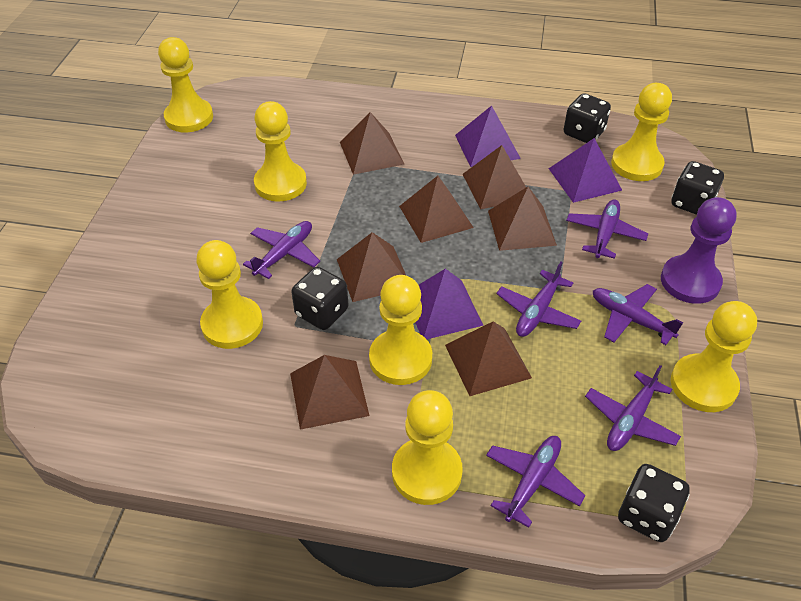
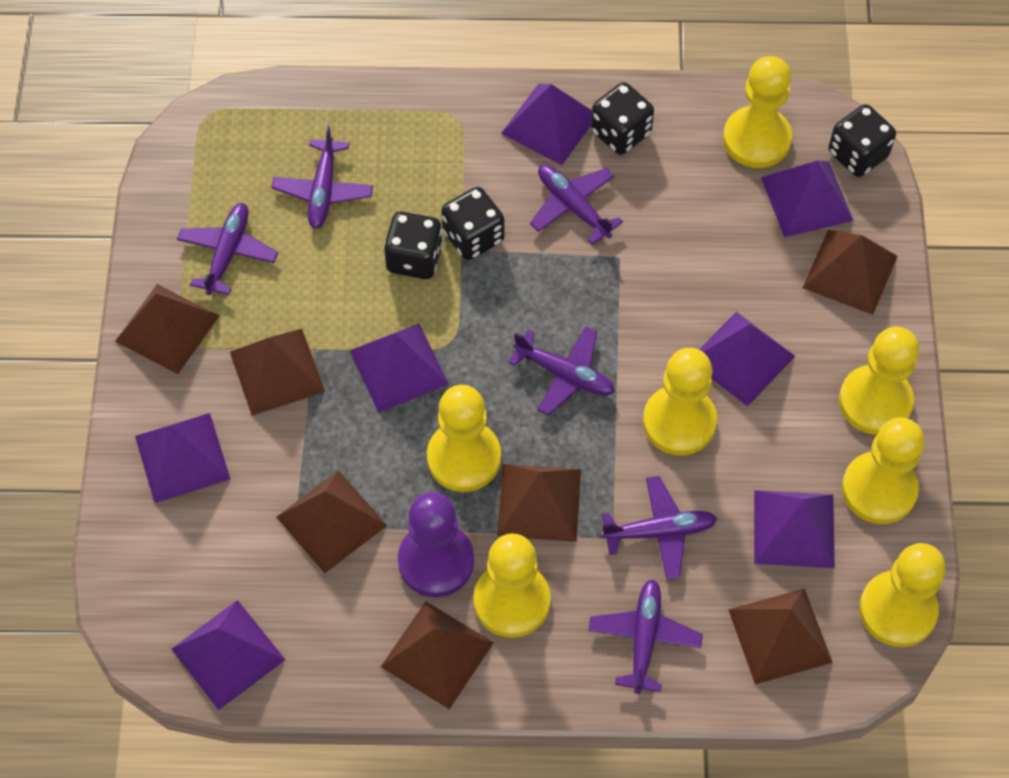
purple pyramid: 3 -> 7

